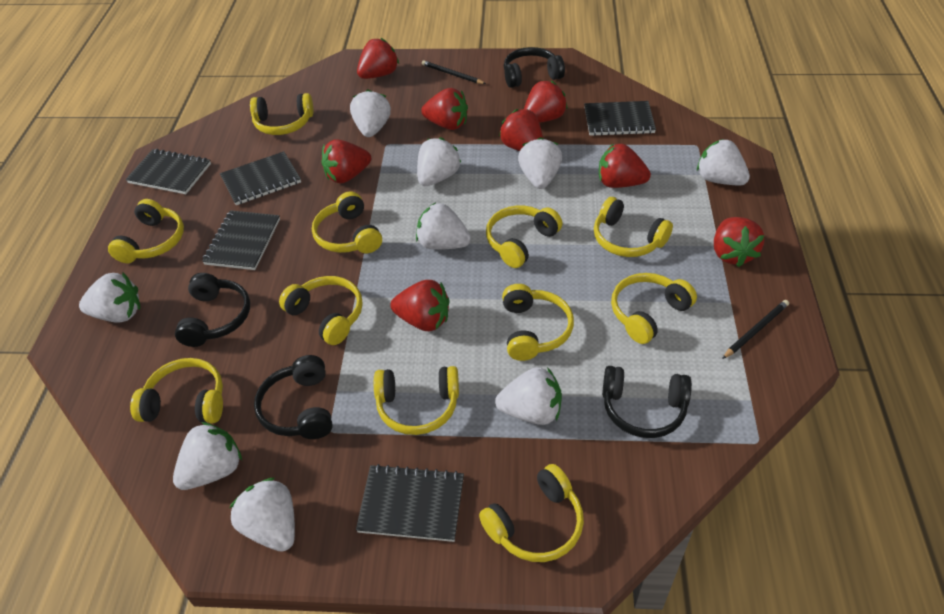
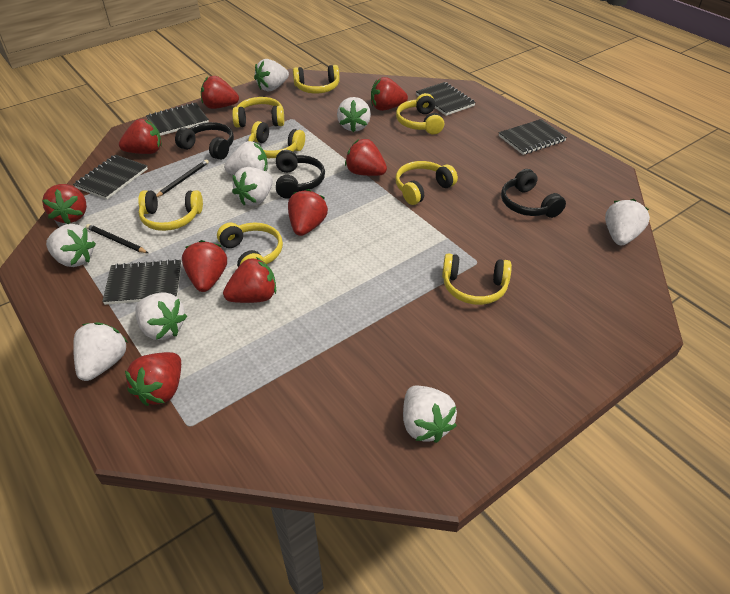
black headphones: 4 -> 3
red strawberry: 8 -> 9
yellow headphones: 11 -> 8

